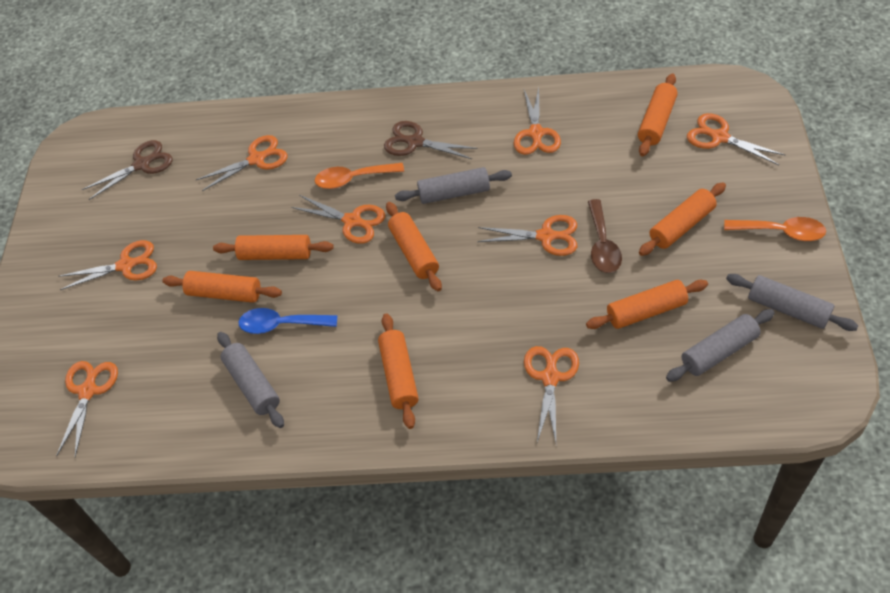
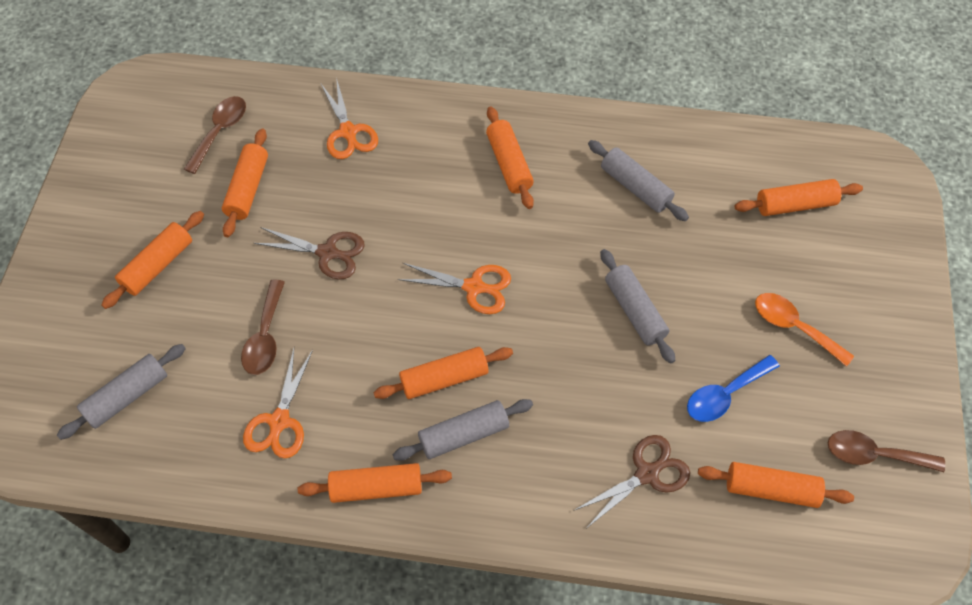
brown spoon: 1 -> 3
orange scissors: 8 -> 3
orange spoon: 2 -> 1

